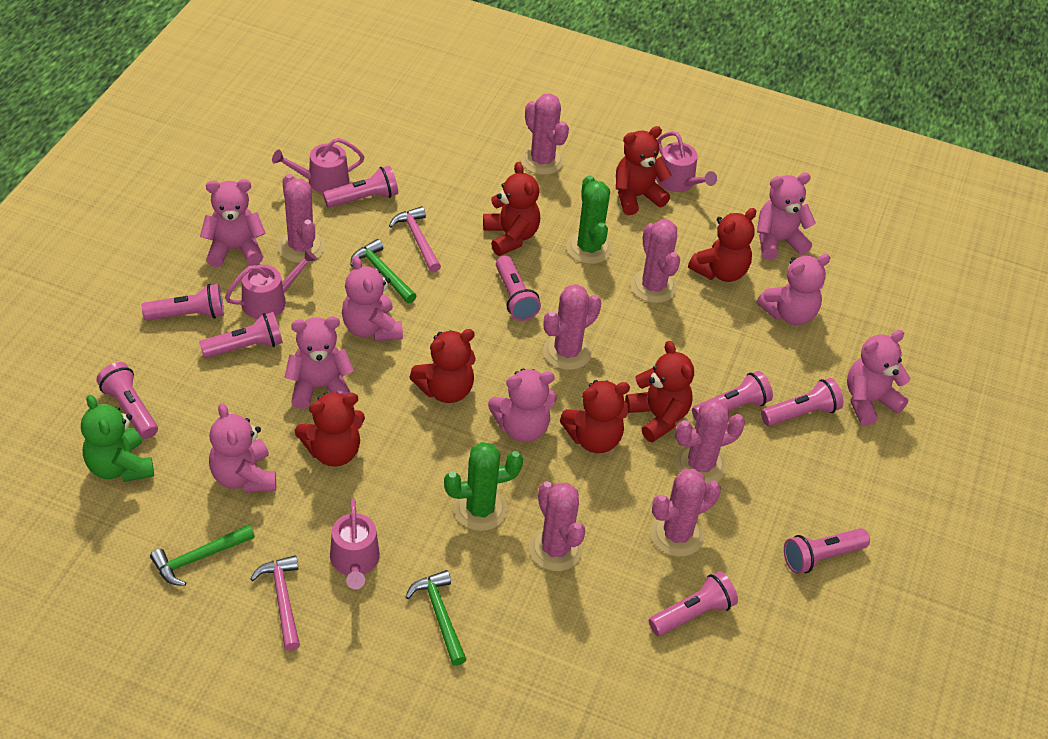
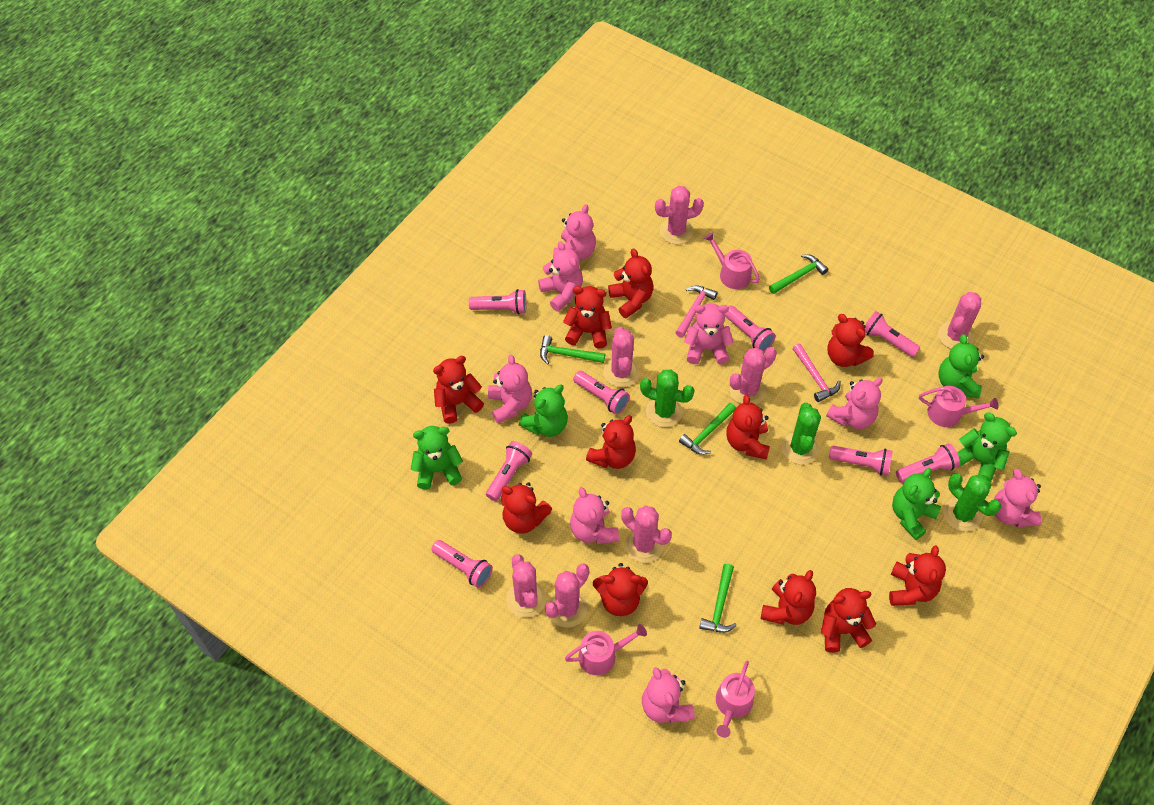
green cactus: 2 -> 3
green hammer: 3 -> 4
green teddy bear: 1 -> 5
pink flashlight: 9 -> 8
red teddy bear: 7 -> 11

